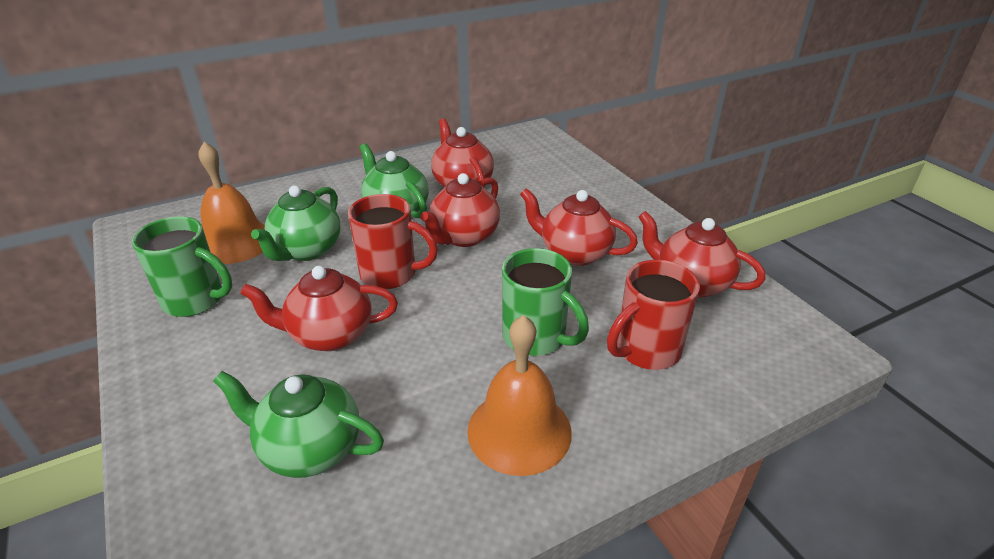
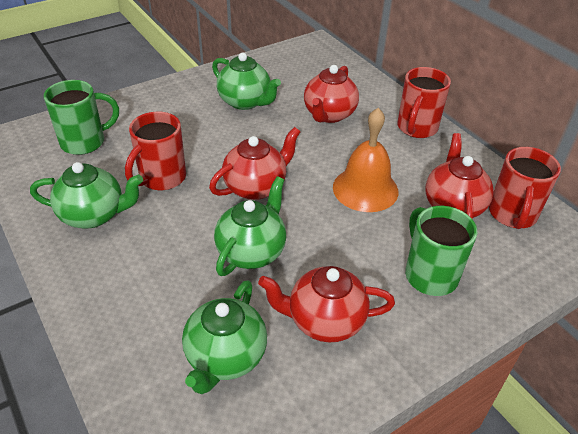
green teapot: 3 -> 4
orange bell: 2 -> 1
red mug: 2 -> 3
red teapot: 5 -> 4

